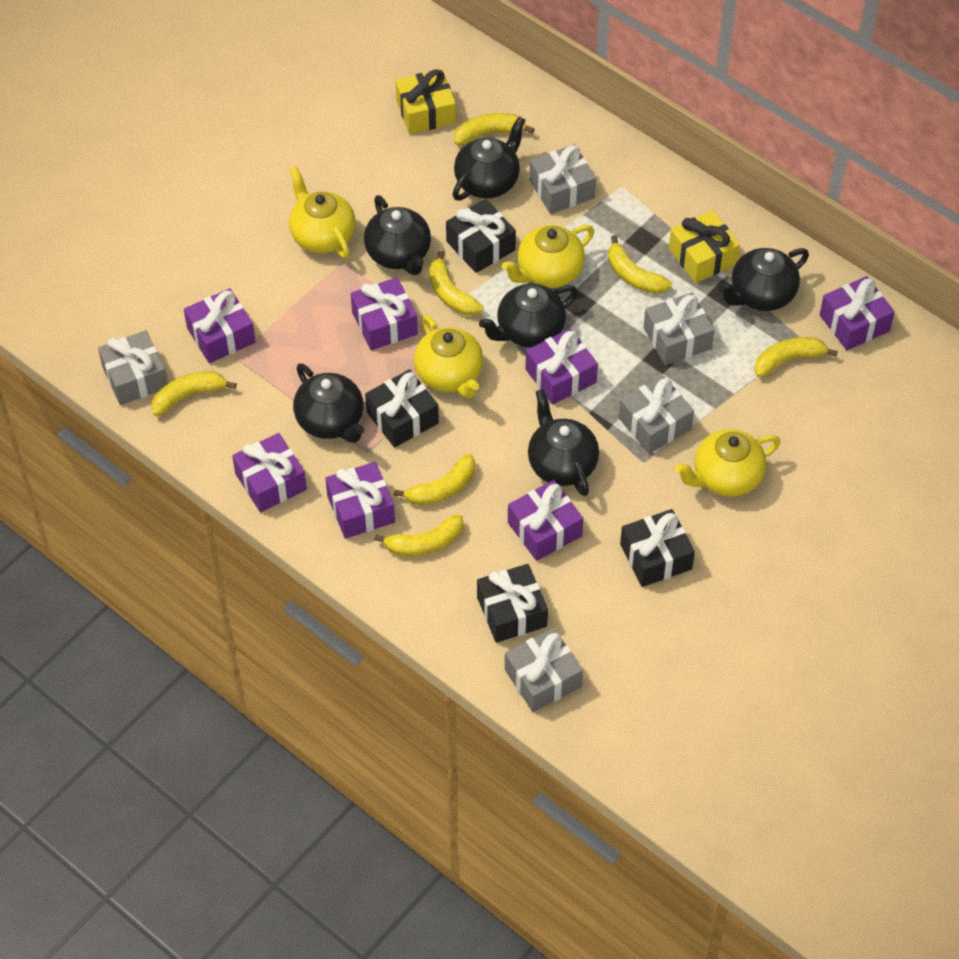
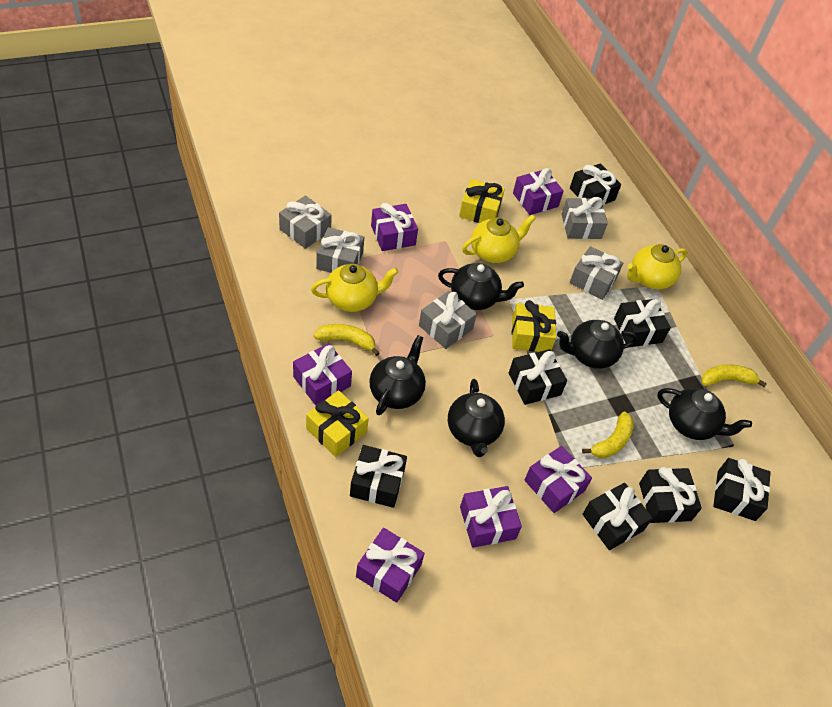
black gift: 4 -> 7
black teapot: 6 -> 5
purple gift: 7 -> 6
yellow banana: 7 -> 3
yellow gift: 2 -> 3
yellow teapot: 4 -> 3

